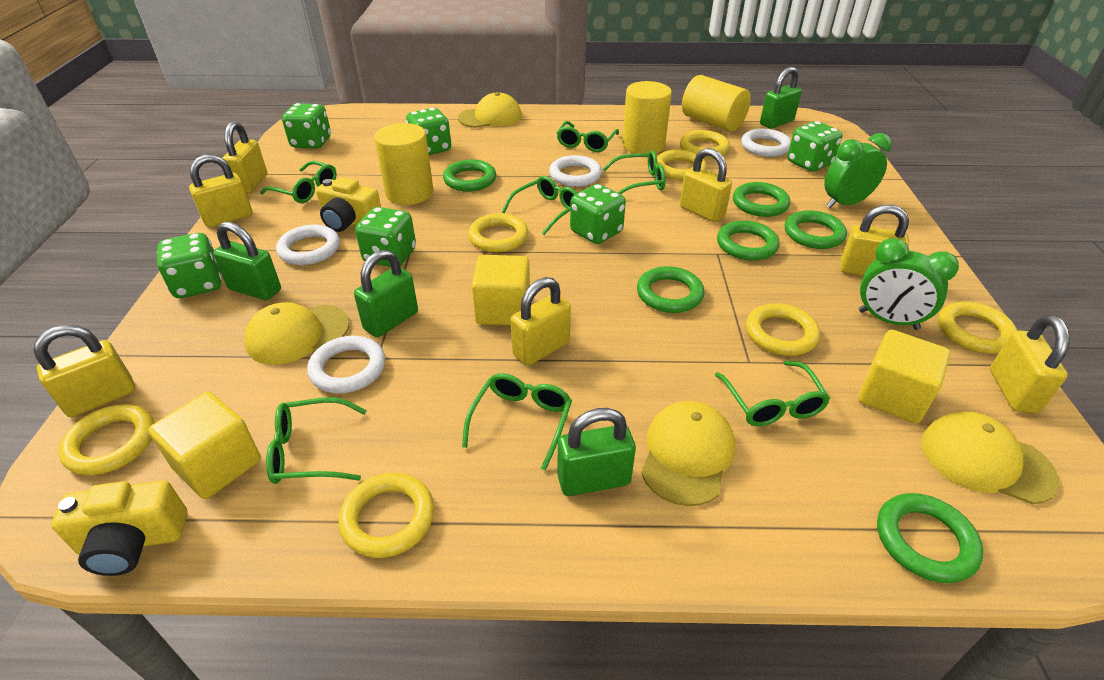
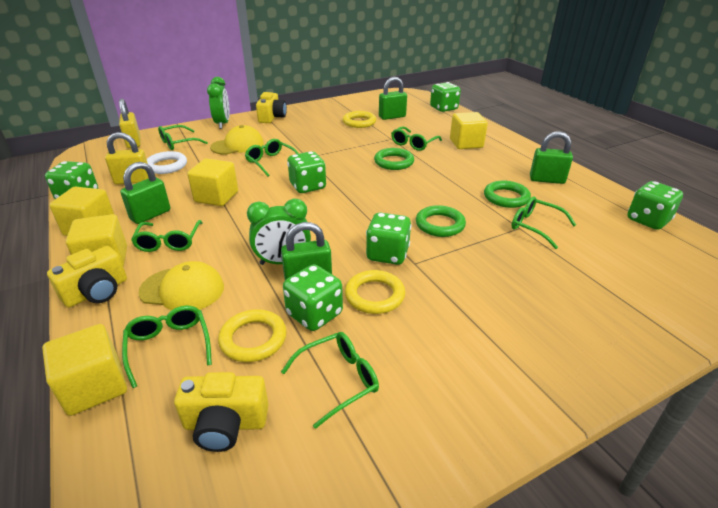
green ring: 6 -> 3
white ring: 4 -> 1
yellow camera: 2 -> 3
yellow cap: 4 -> 2
yellow cube: 3 -> 5
yellow cylinder: 3 -> 0
yellow padlock: 7 -> 2
yellow ring: 7 -> 3

